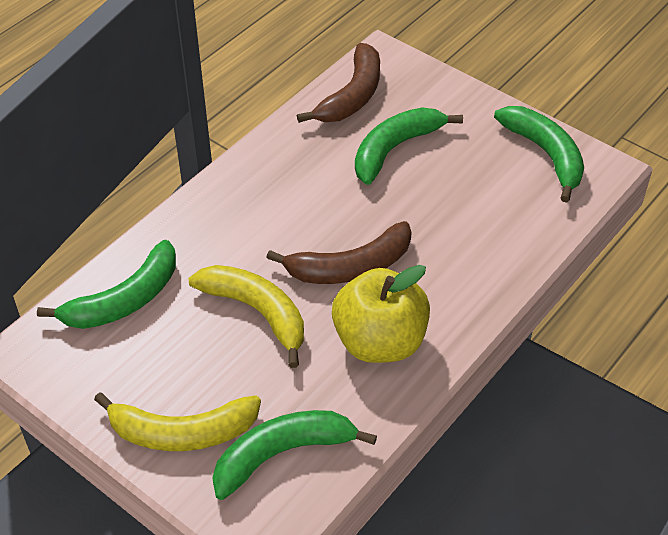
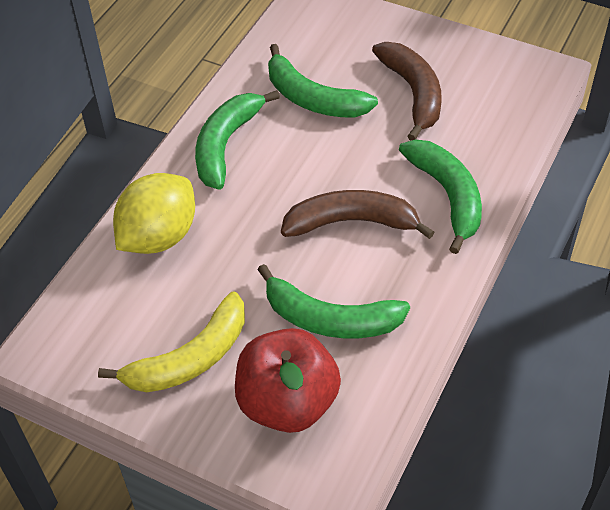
red apple: 0 -> 1
yellow apple: 1 -> 0
yellow banana: 2 -> 1
yellow lemon: 0 -> 1

